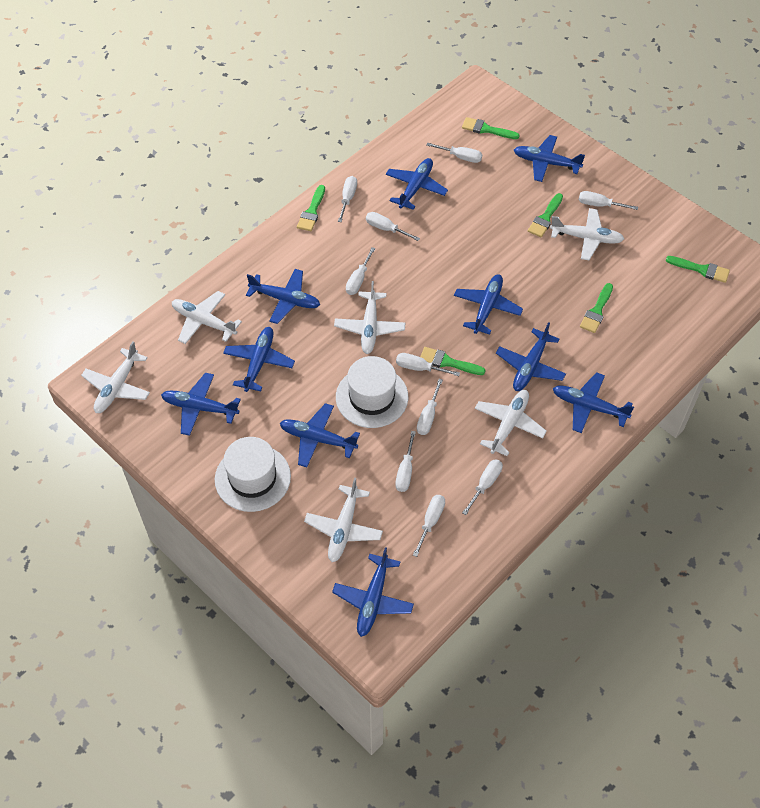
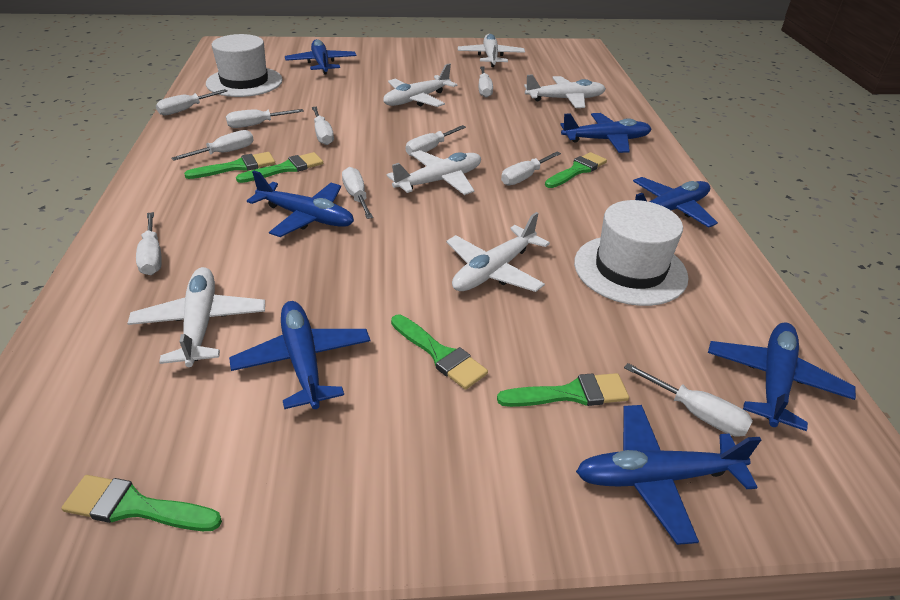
blue plane: 10 -> 7

